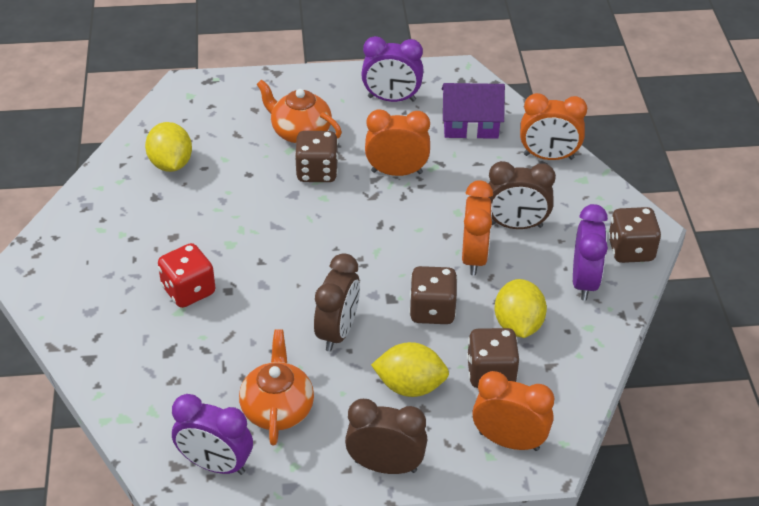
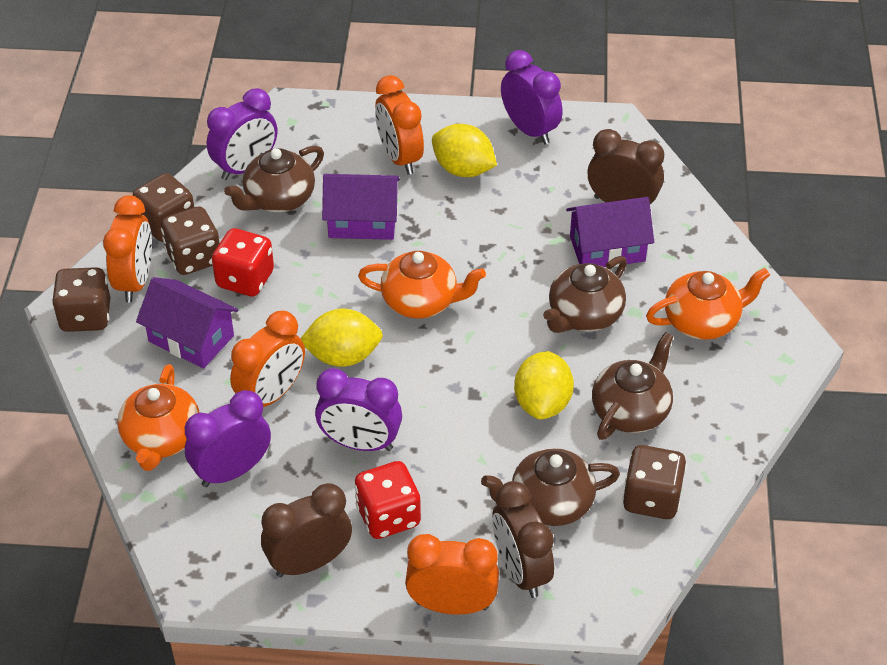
brown teapot: 0 -> 4
orange teapot: 2 -> 3
purple clock: 3 -> 4
purple house: 1 -> 3
red dice: 1 -> 2

